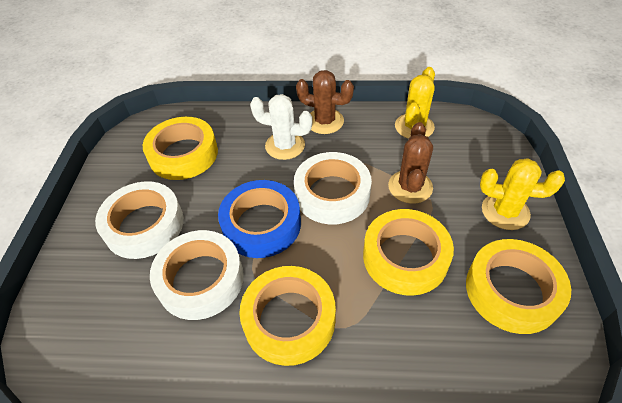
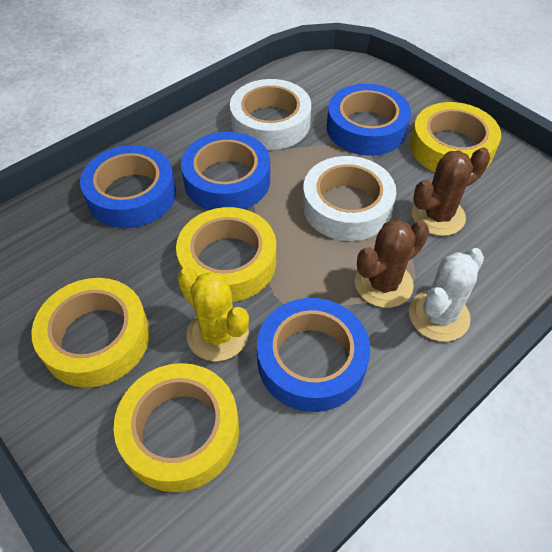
blue tape: 1 -> 4
white tape: 3 -> 2
yellow cactus: 2 -> 1

